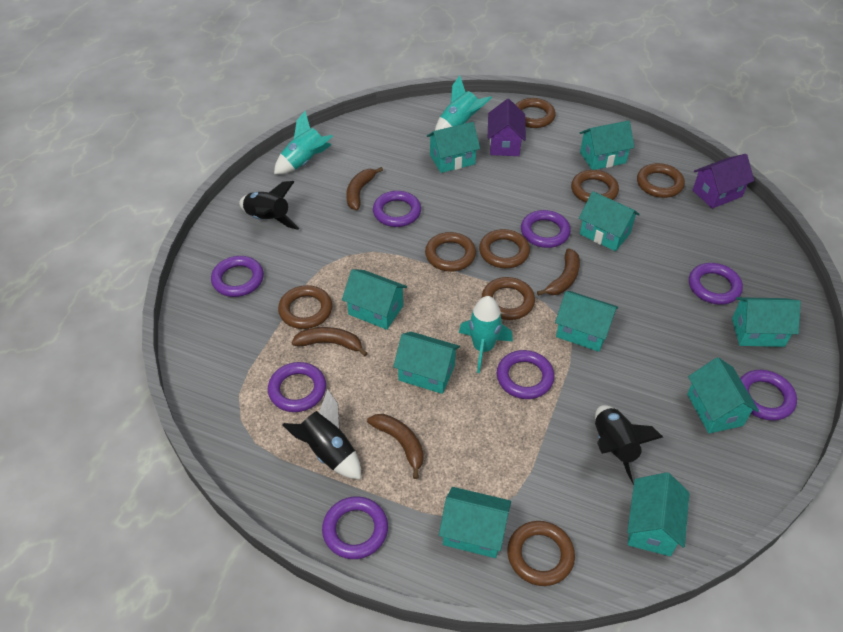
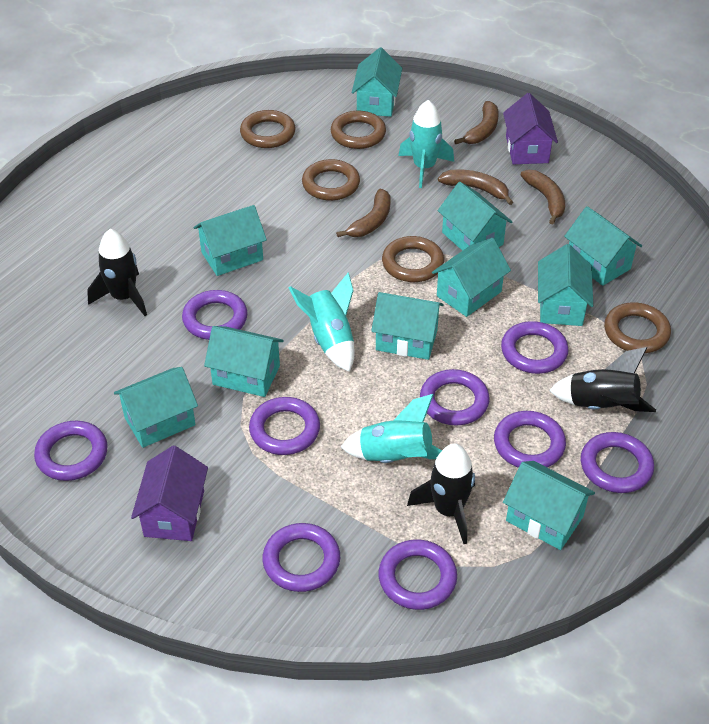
brown ring: 8 -> 5
purple ring: 8 -> 9

